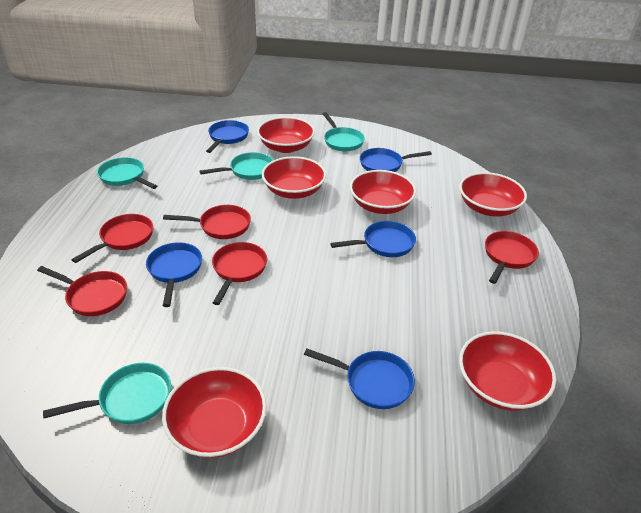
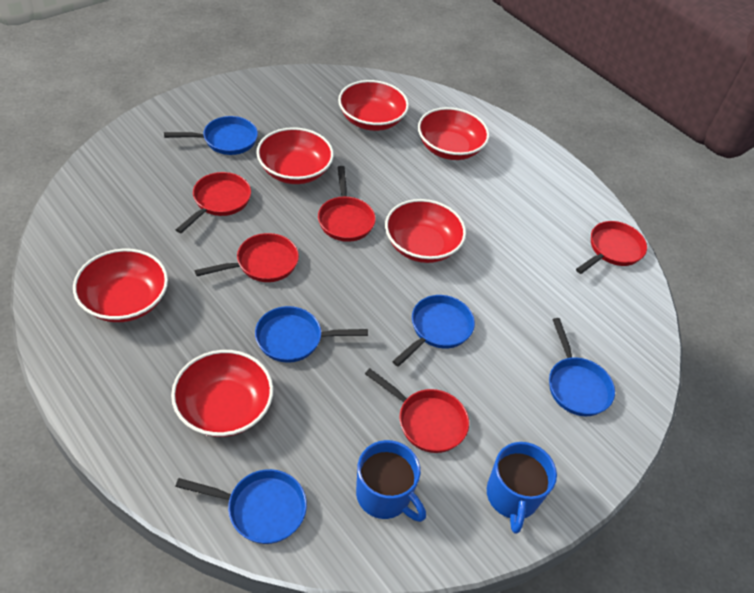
blue mug: 0 -> 2
turquoise pan: 4 -> 0

